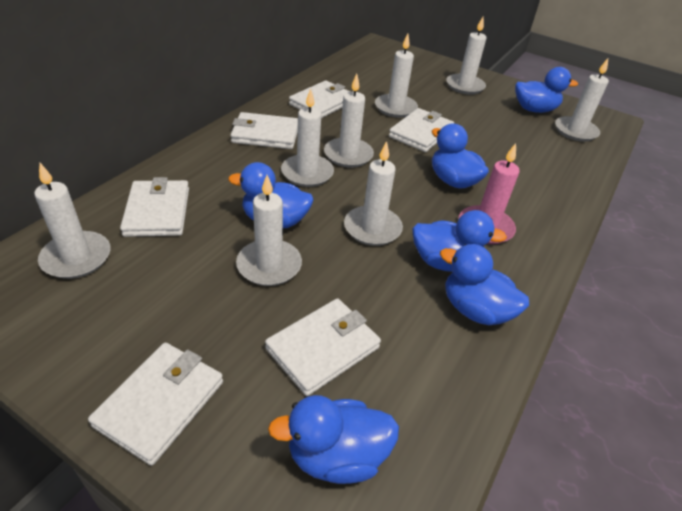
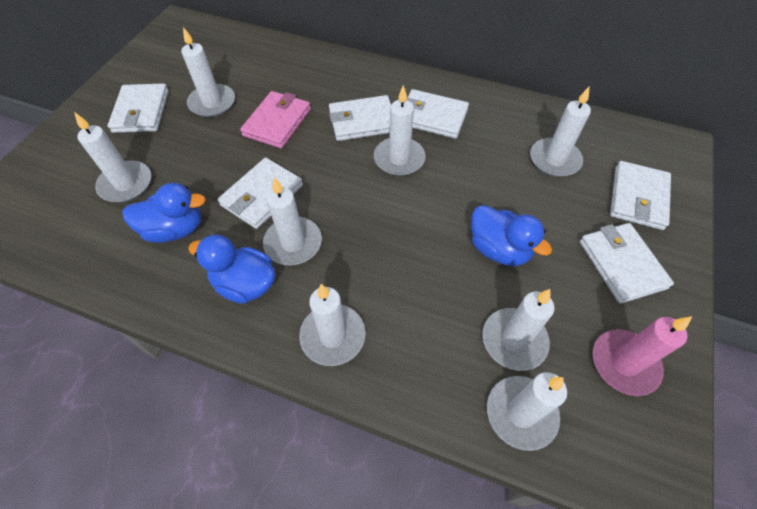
blue duck: 6 -> 3
pink wallet: 0 -> 1

